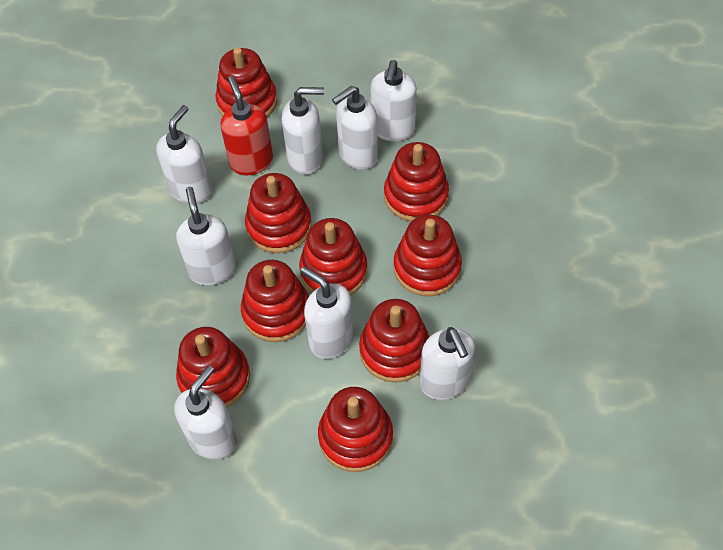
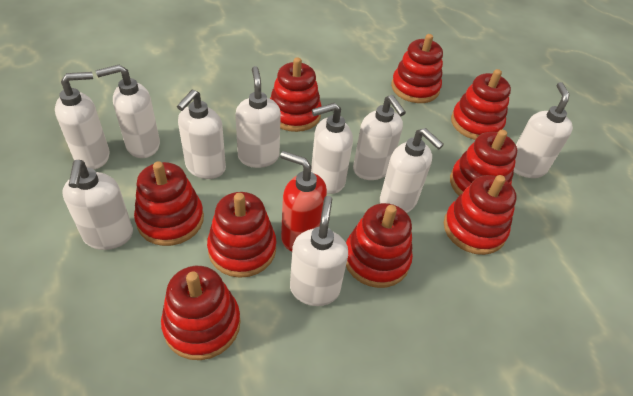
white soap dispenser: 8 -> 10

